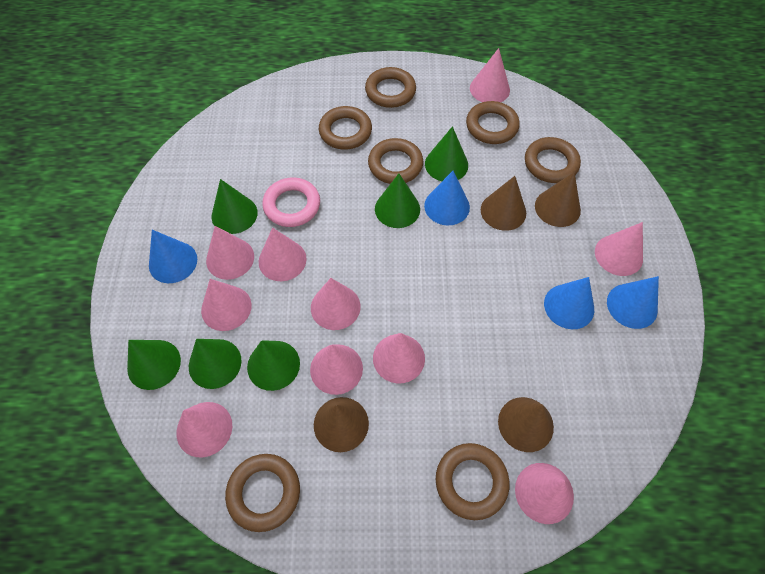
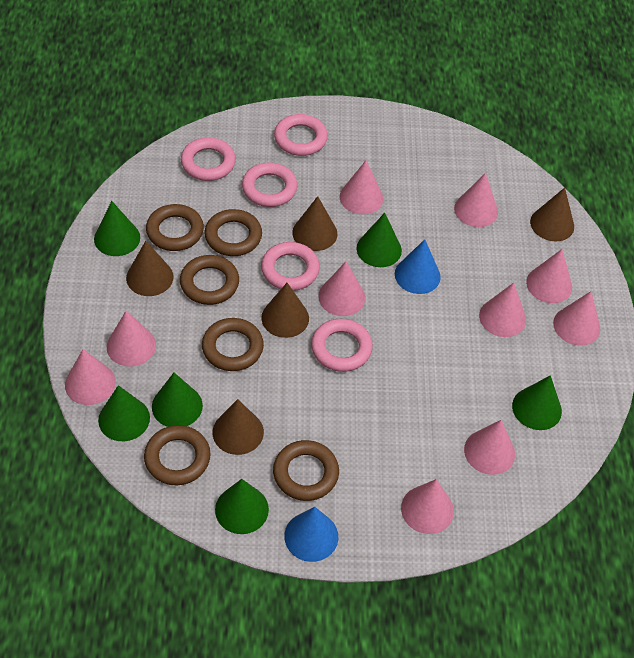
blue cone: 4 -> 2
brown cone: 4 -> 5
brown ring: 7 -> 6
pink ring: 1 -> 5

